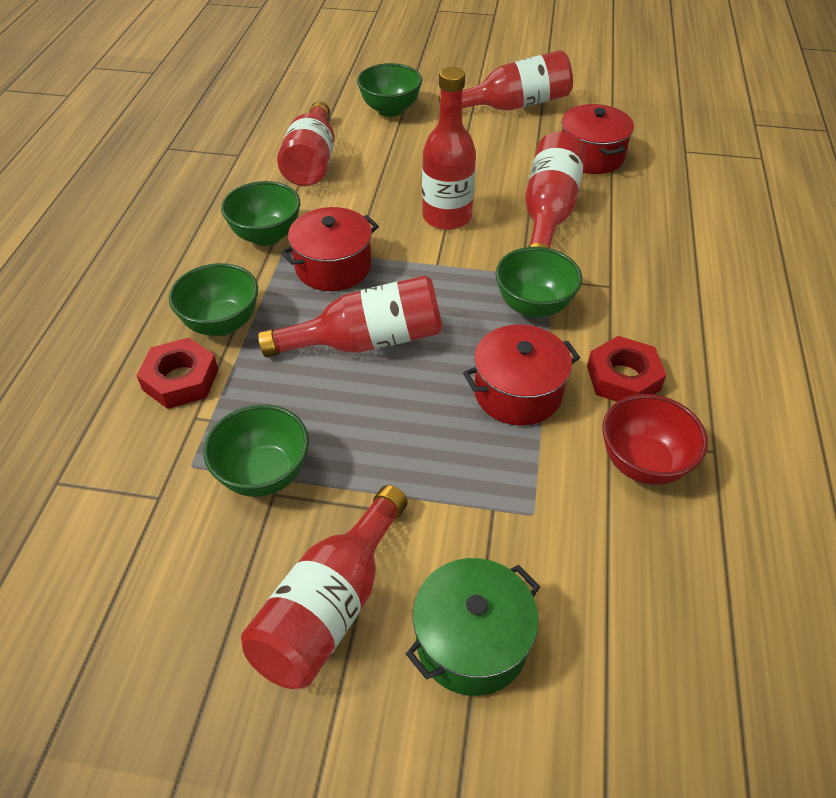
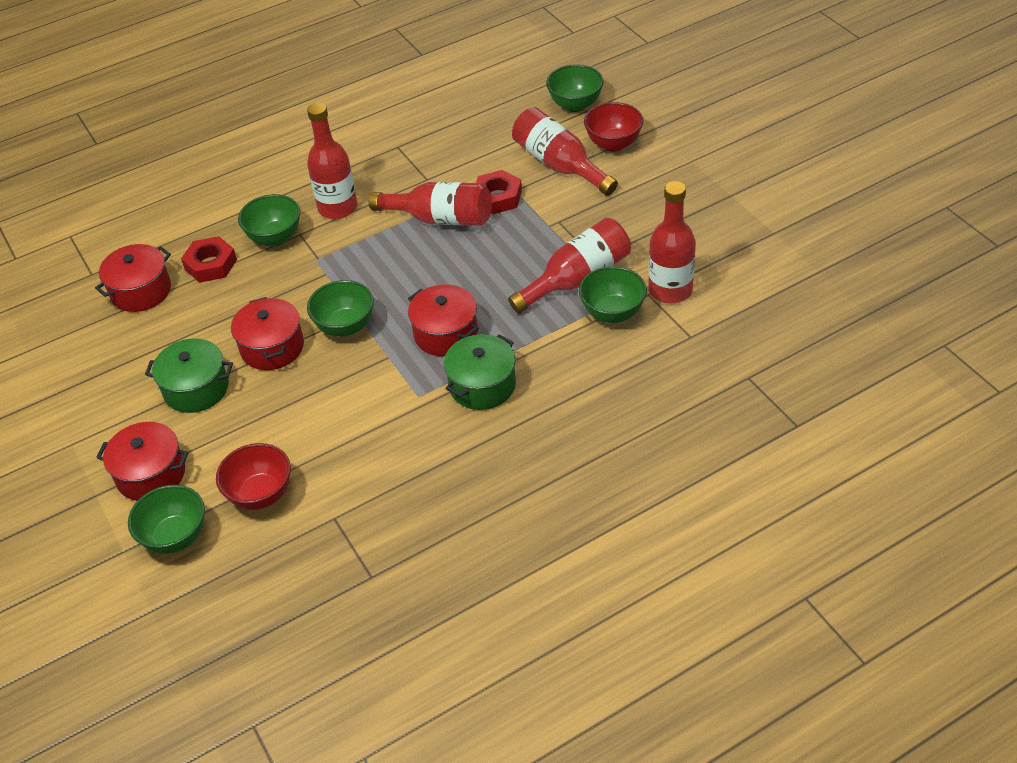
green pot: 1 -> 2
red bottle: 6 -> 5
red bowl: 1 -> 2
red pot: 3 -> 4

